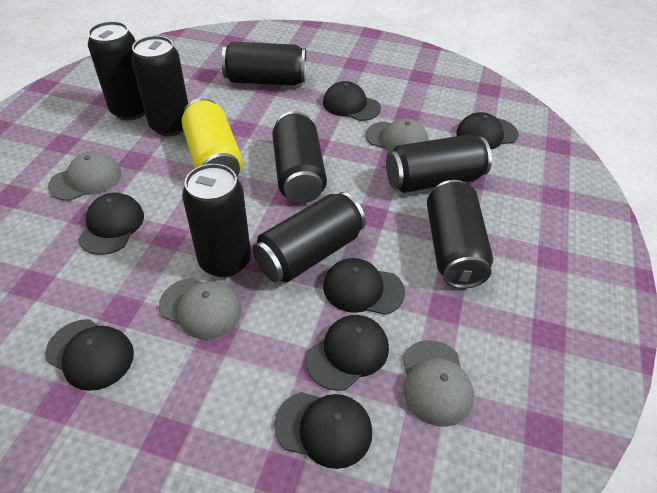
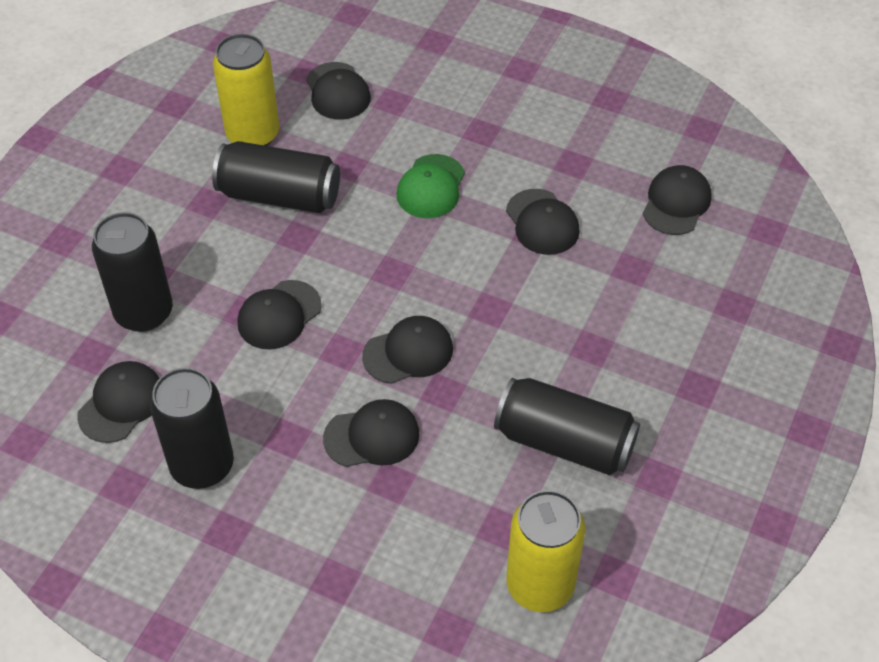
black can: 8 -> 4
green cap: 0 -> 1
grey cap: 4 -> 0
yellow can: 1 -> 2

